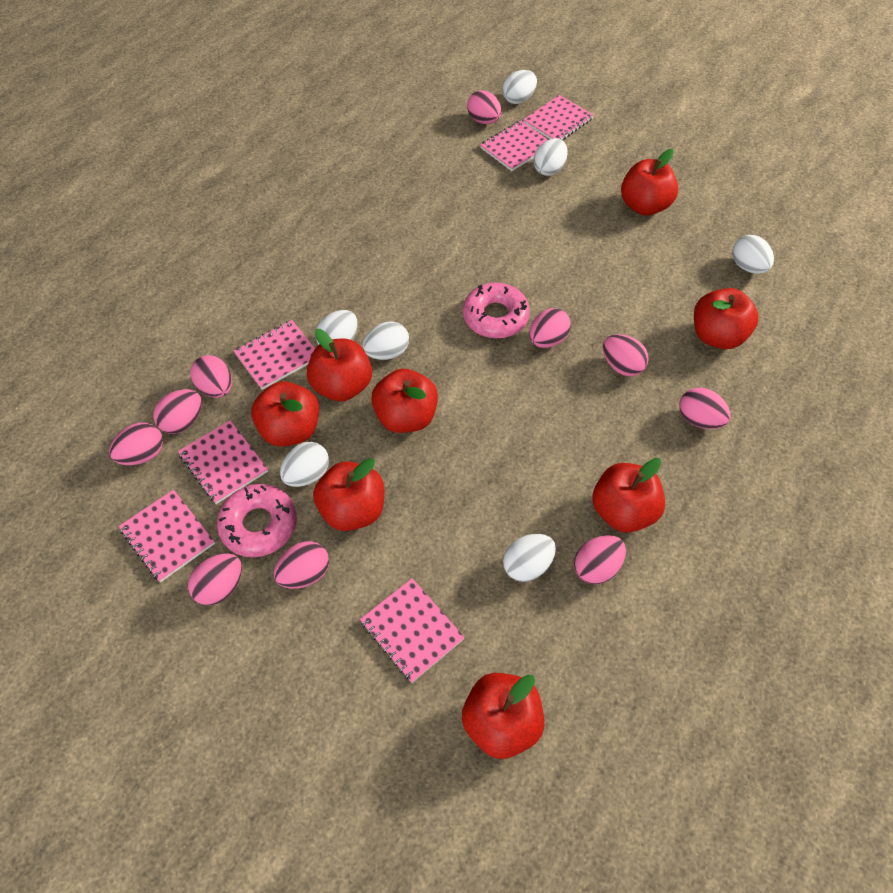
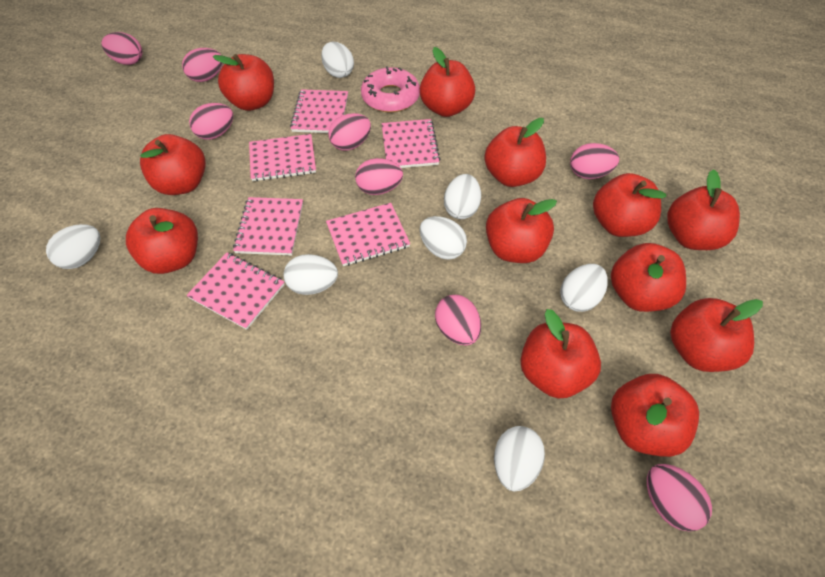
pink donut: 2 -> 1
pink egg: 10 -> 8
red apple: 8 -> 12

